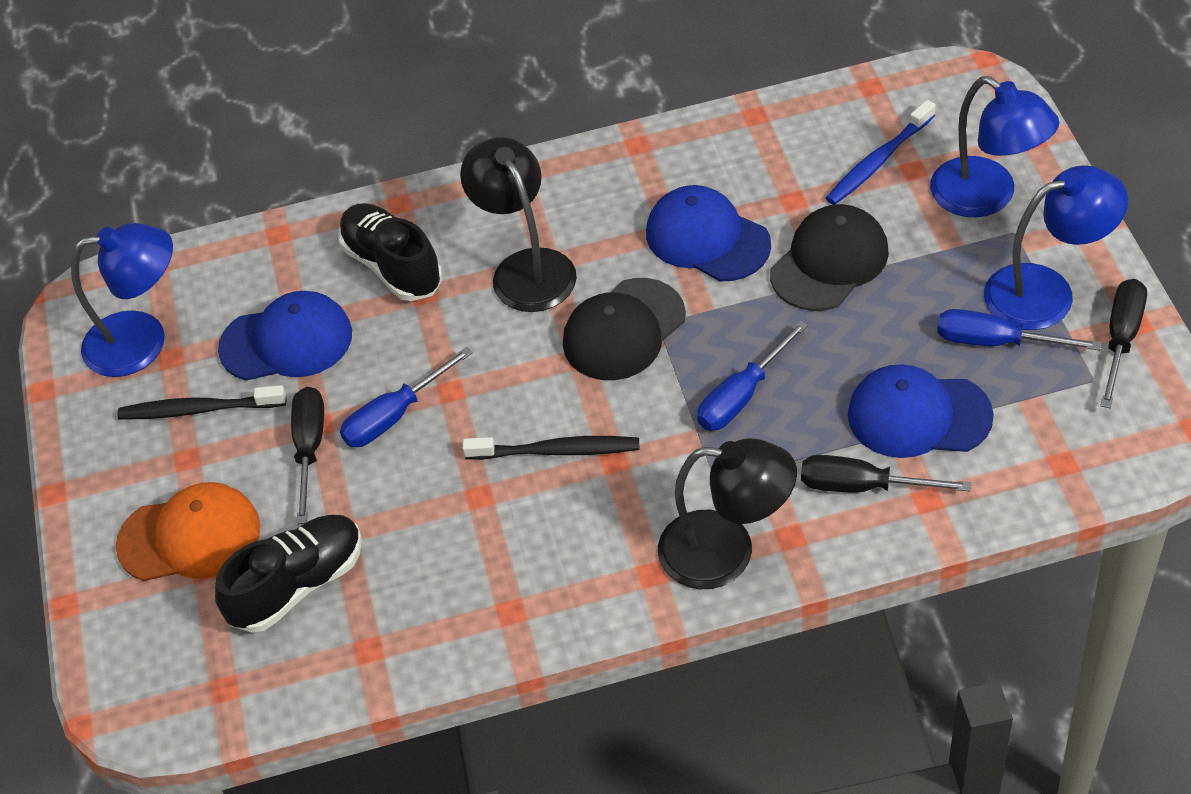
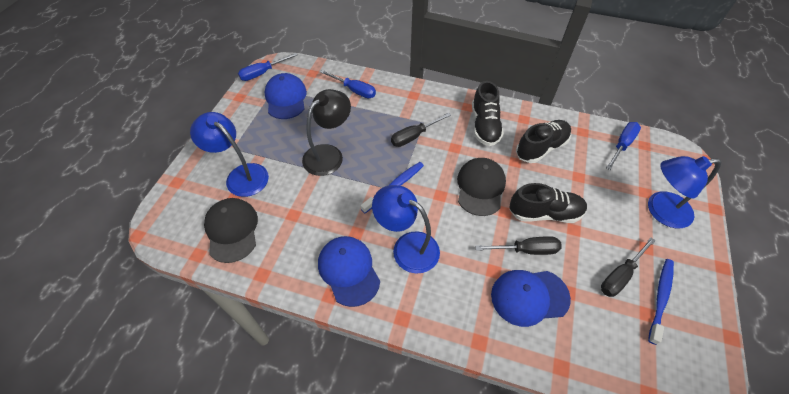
black lamp: 2 -> 1
black shoe: 2 -> 3
black toothbrush: 2 -> 0
blue toothbrush: 1 -> 2
orange cap: 1 -> 0

